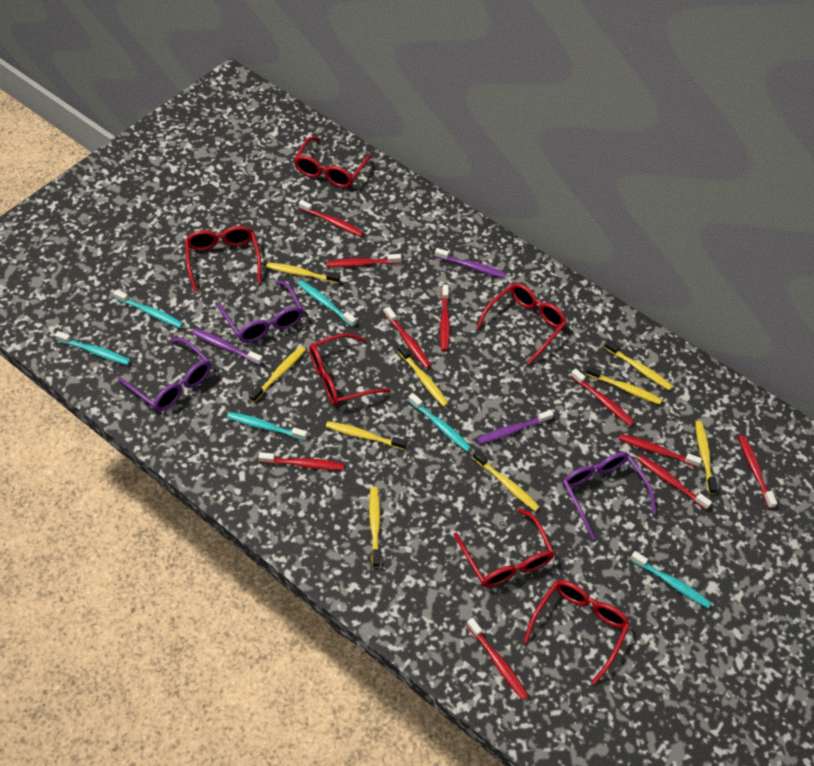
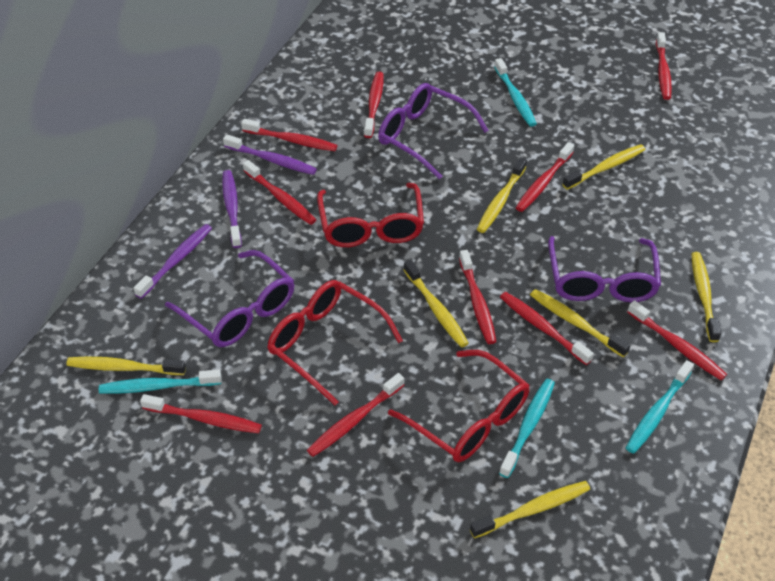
red glasses: 6 -> 3
turquoise toothbrush: 6 -> 4
yellow toothbrush: 9 -> 7

